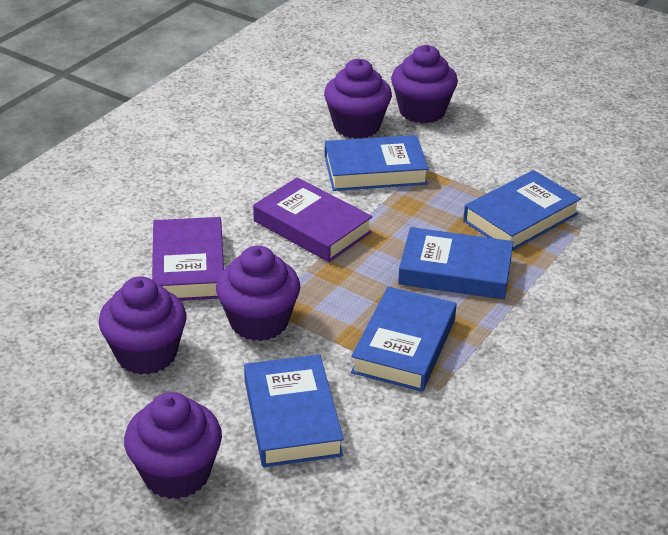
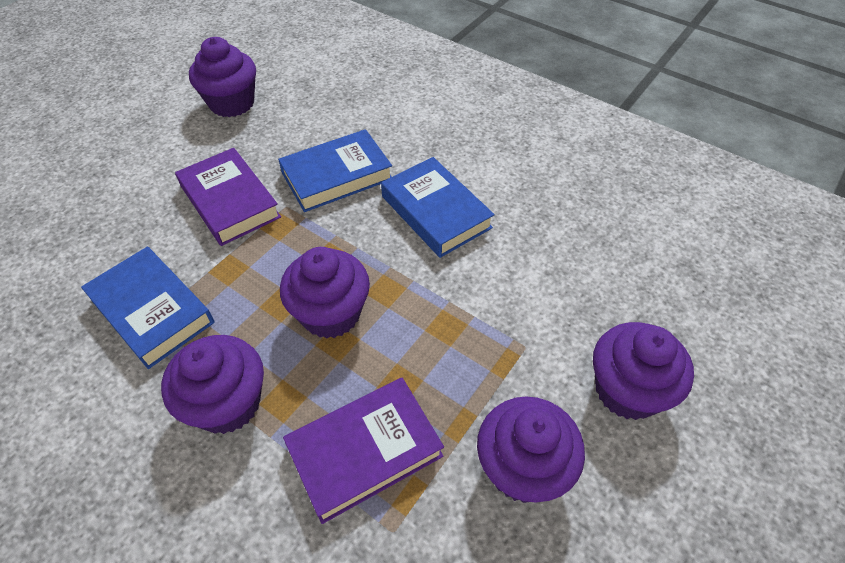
blue book: 5 -> 3

